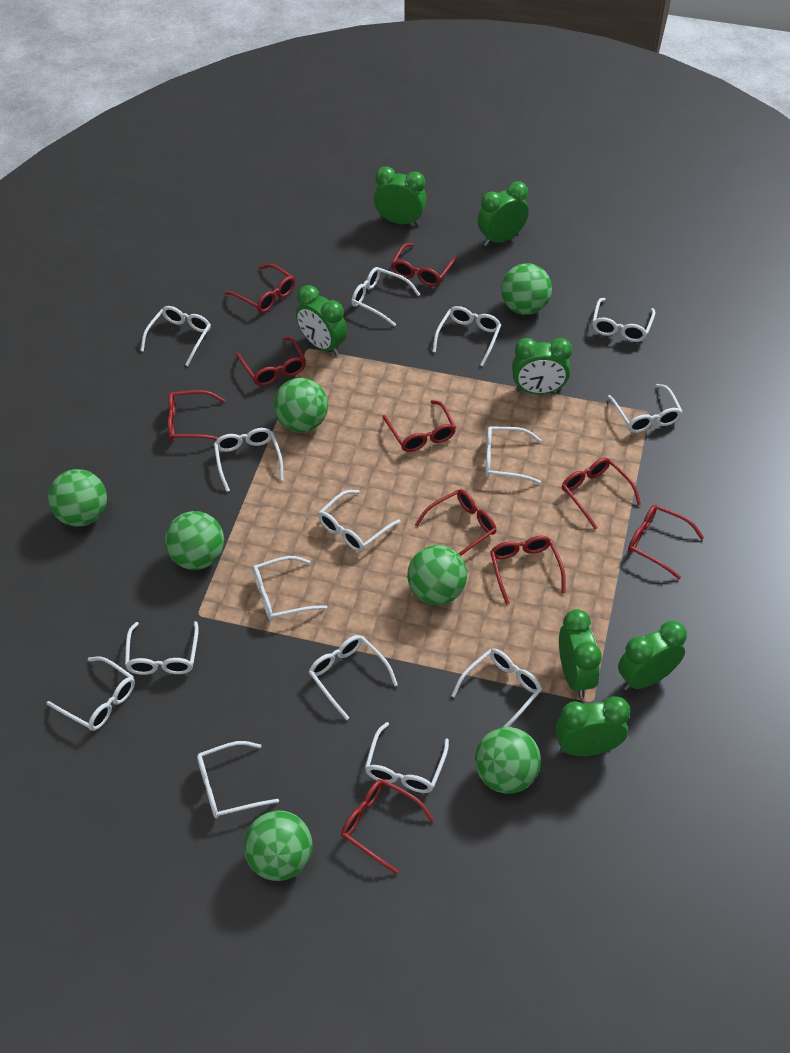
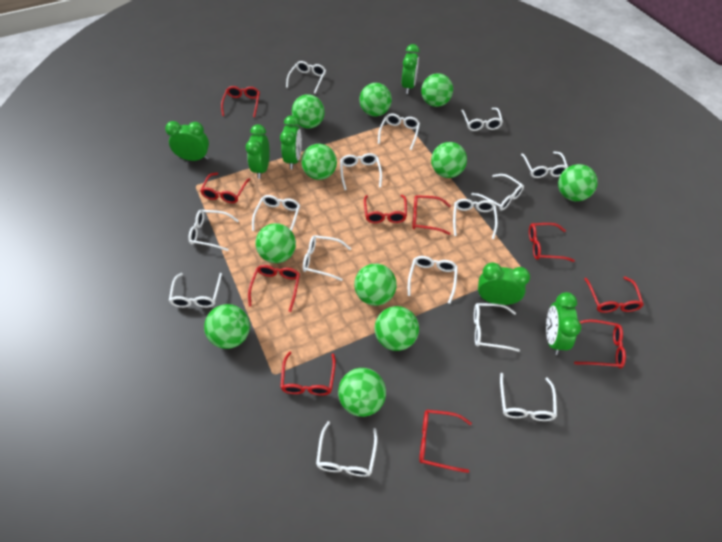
green ball: 7 -> 11
green clock: 7 -> 6

